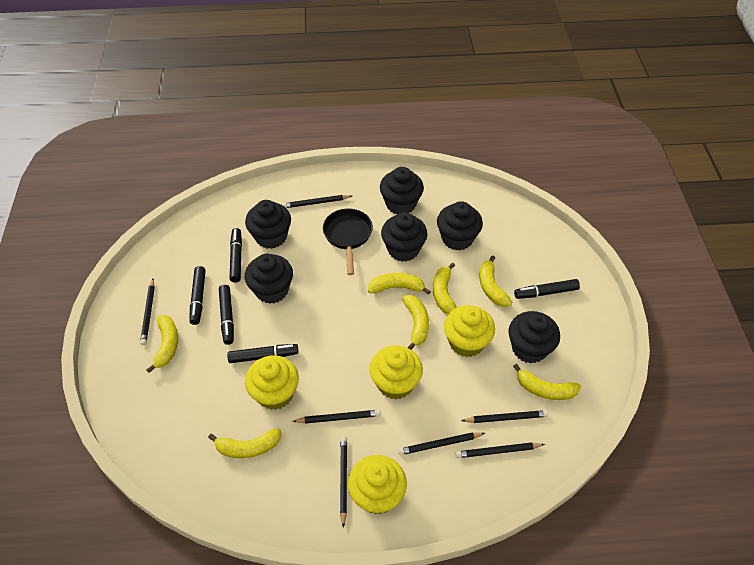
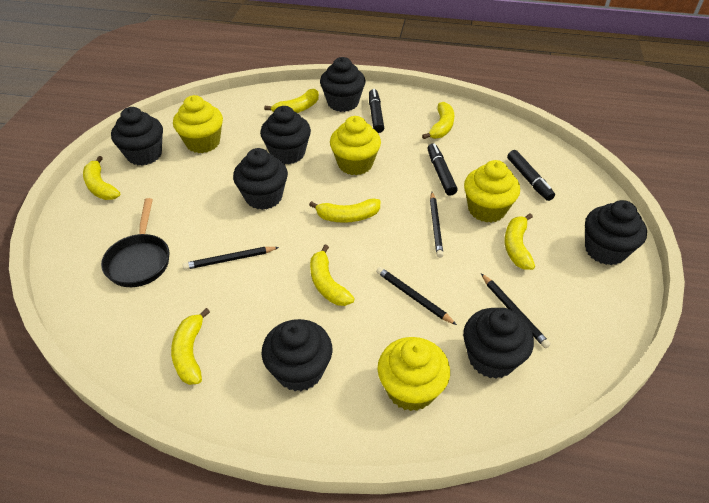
black cupcake: 6 -> 7
black marker: 5 -> 3
black pencil: 7 -> 4

